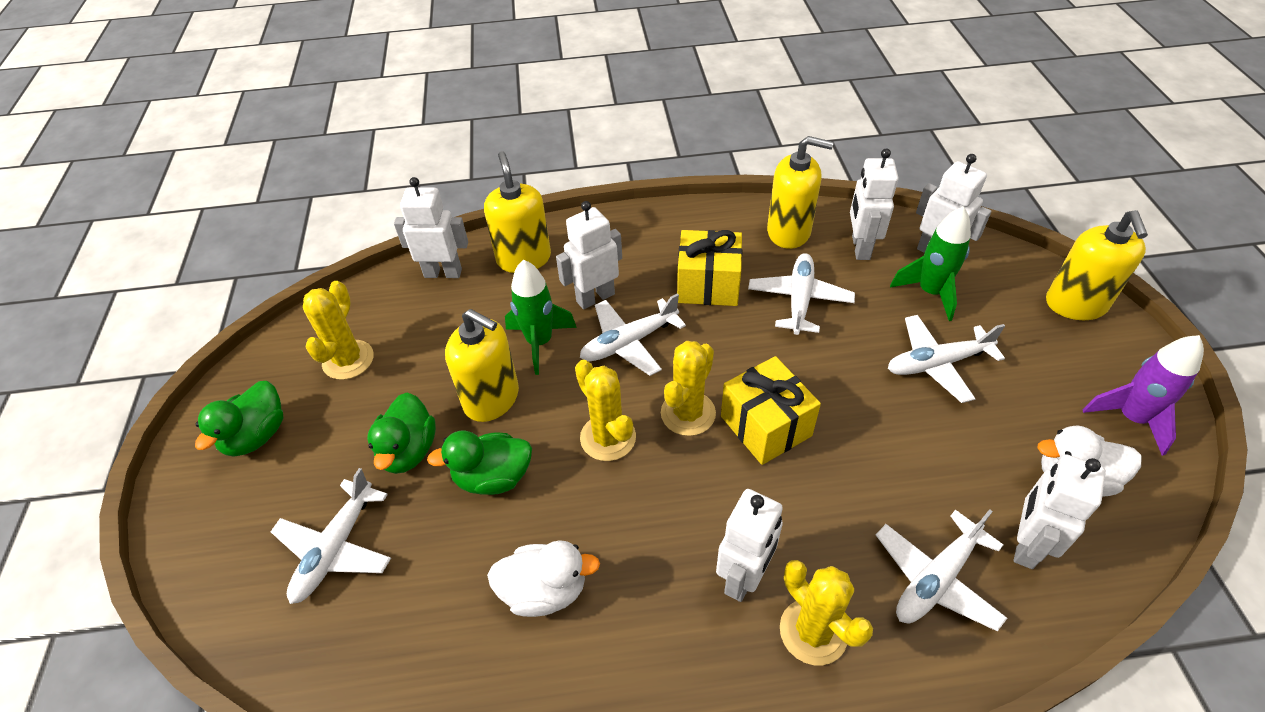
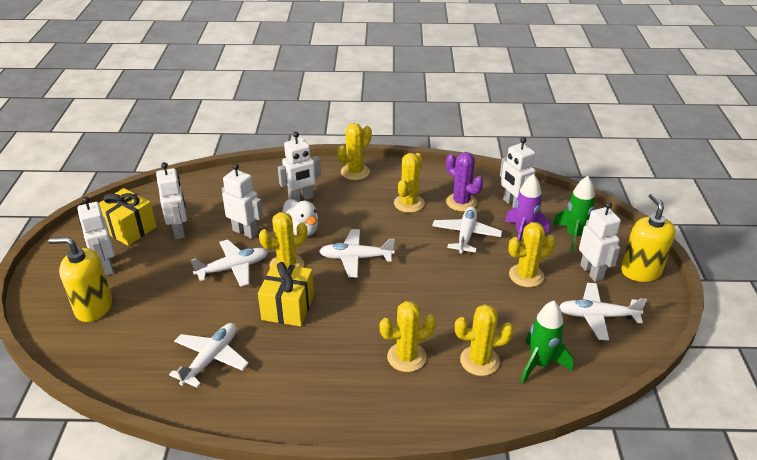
green duck: 3 -> 0
purple cactus: 0 -> 1
white duck: 2 -> 1
yellow cactus: 4 -> 6
yellow soap dispenser: 4 -> 2

